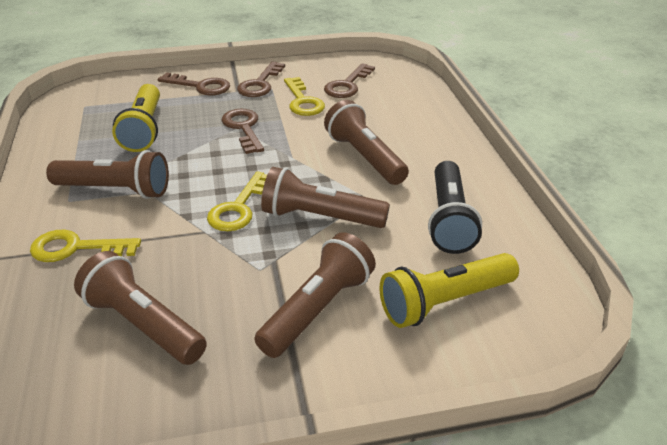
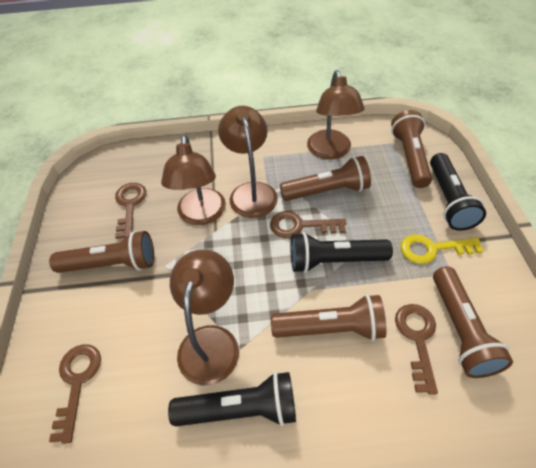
black flashlight: 1 -> 3
brown lamp: 0 -> 4
yellow flashlight: 2 -> 0
yellow key: 3 -> 1

